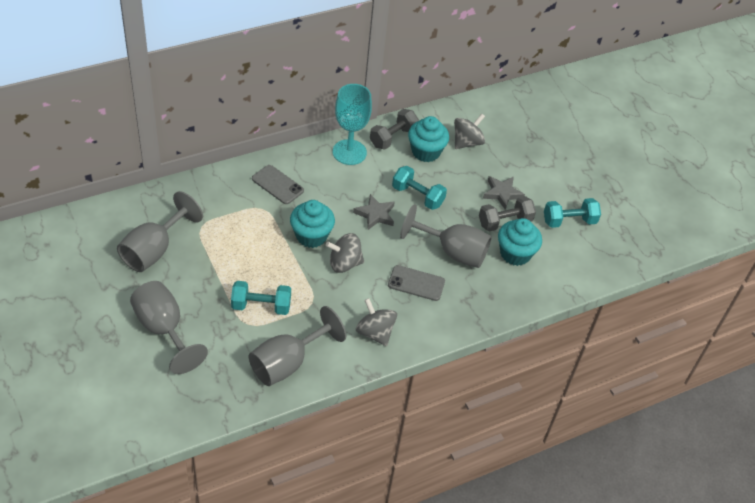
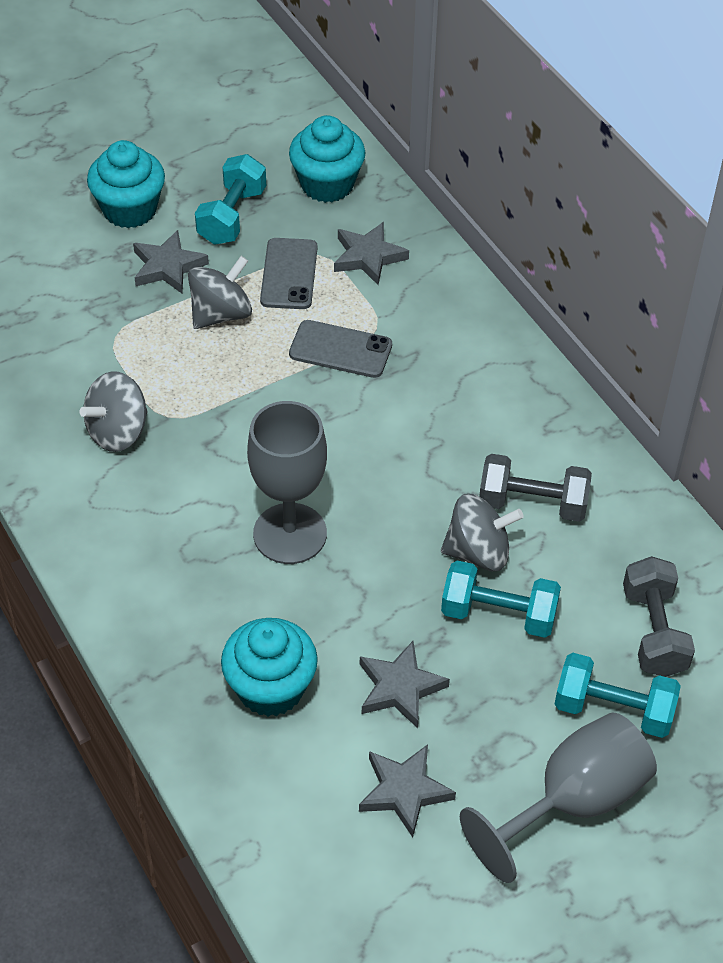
grey goblet: 4 -> 2
grey star: 2 -> 4
turquoise goblet: 1 -> 0

